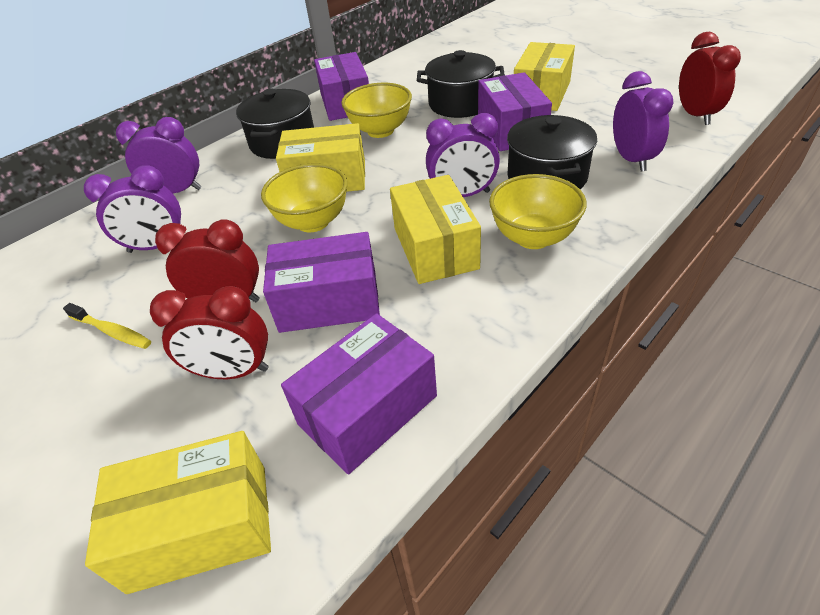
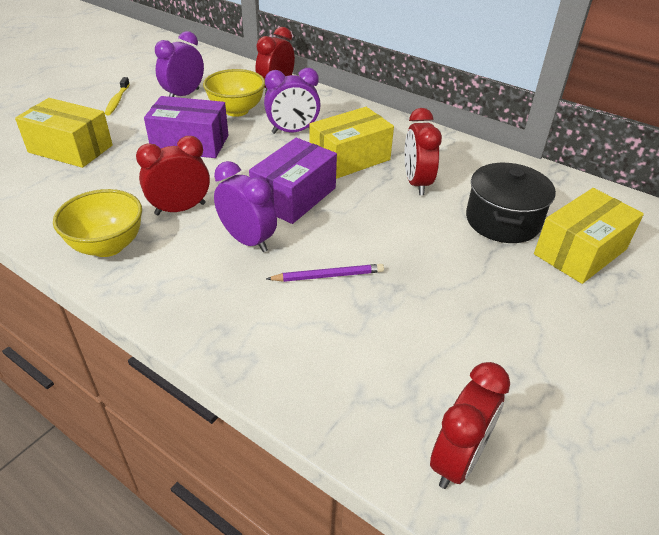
black pot: 3 -> 1
purple box: 4 -> 2
purple clock: 4 -> 3
purple pencil: 0 -> 1
red clock: 3 -> 4
yellow bowl: 3 -> 2
yellow box: 4 -> 3

